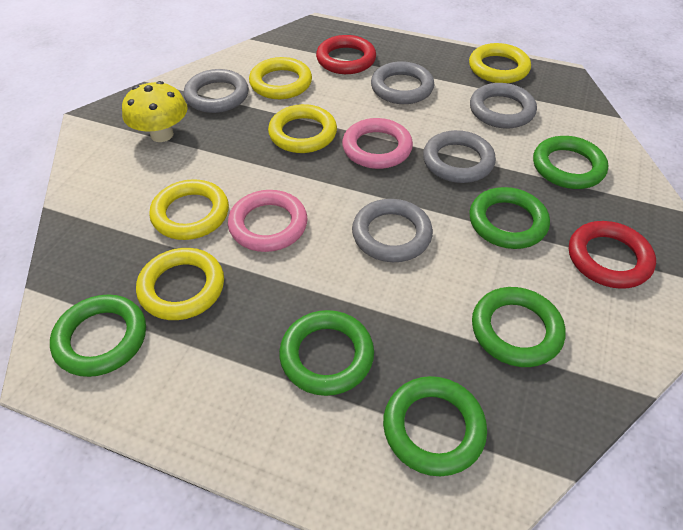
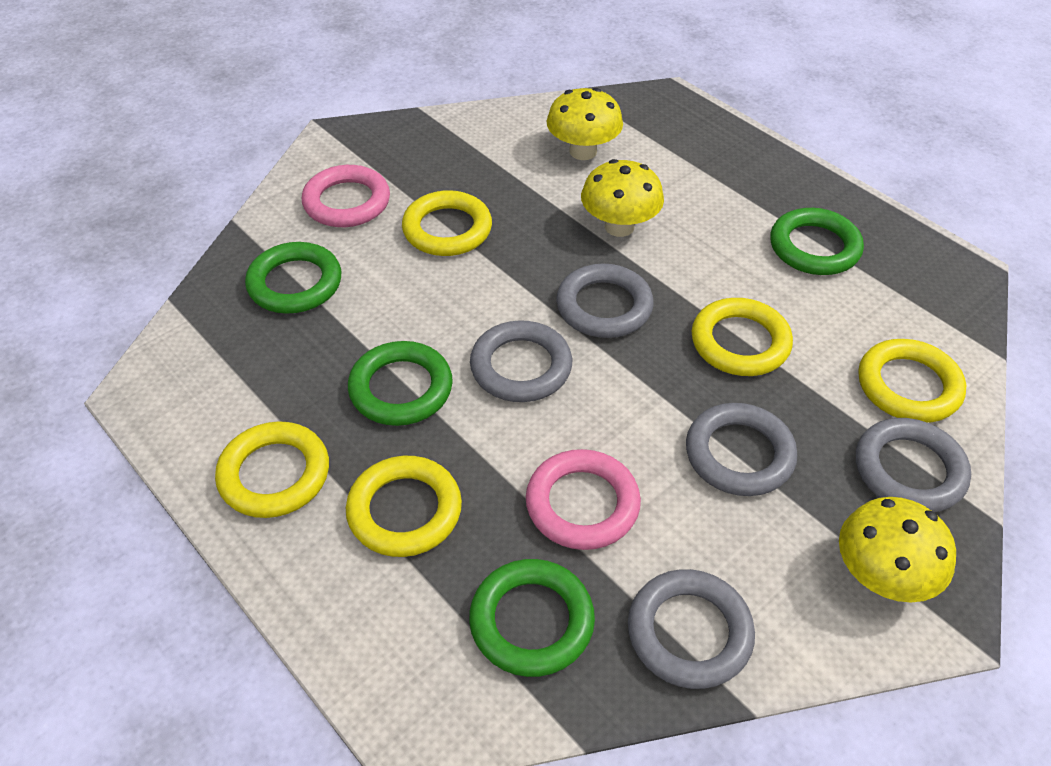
green ring: 6 -> 4
red ring: 2 -> 0
yellow mushroom: 1 -> 3

